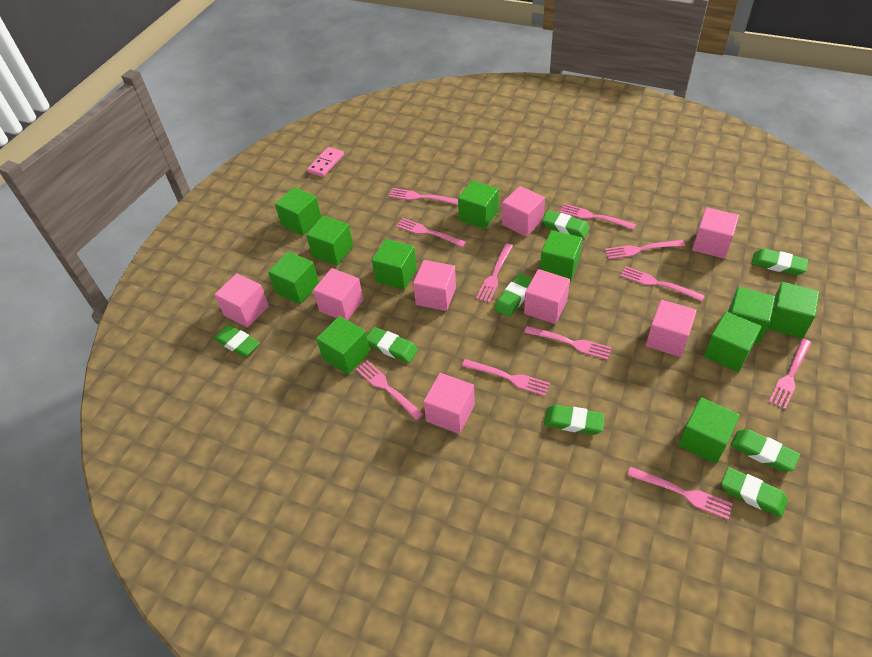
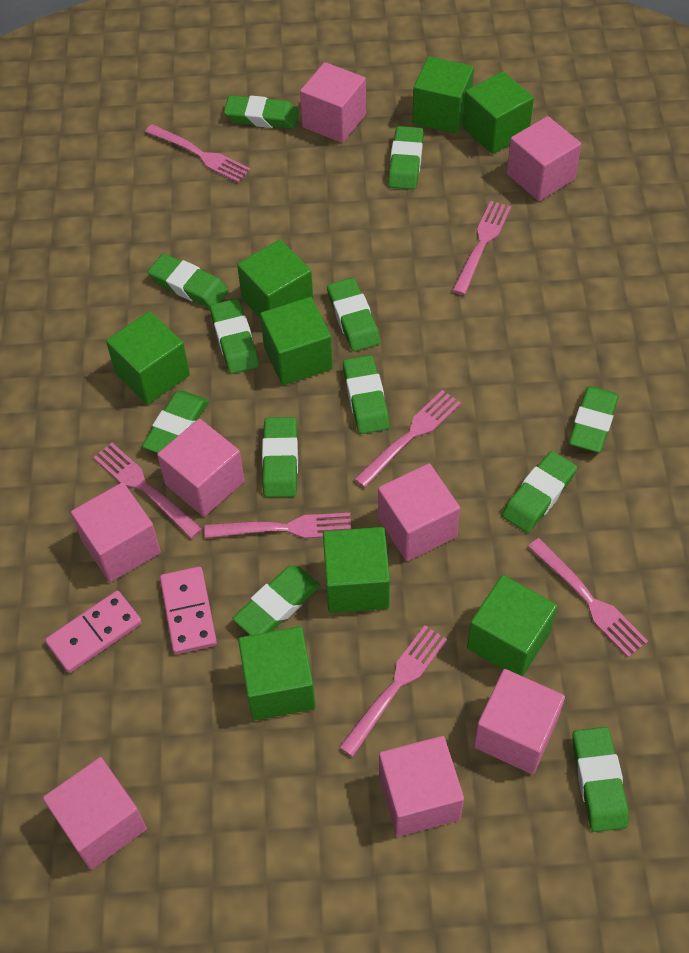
green cube: 11 -> 8
green eraser: 8 -> 12
pink domino: 1 -> 2
pink fork: 11 -> 7

